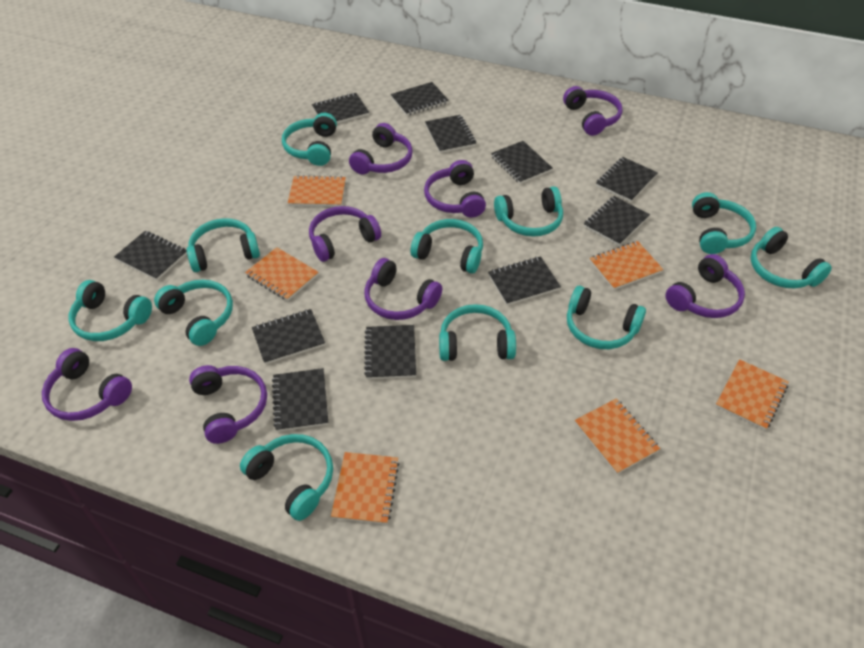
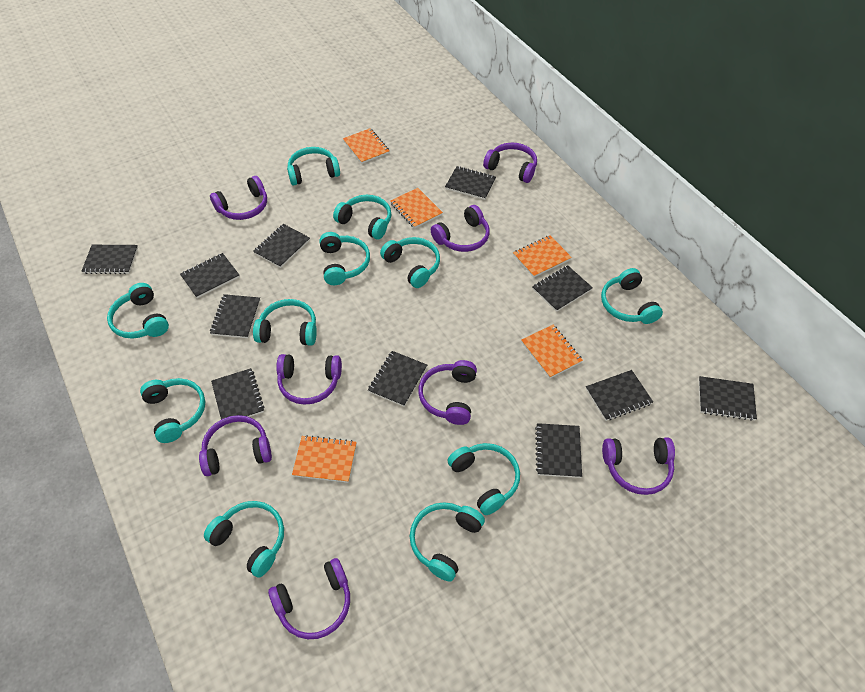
orange notebook: 6 -> 5

